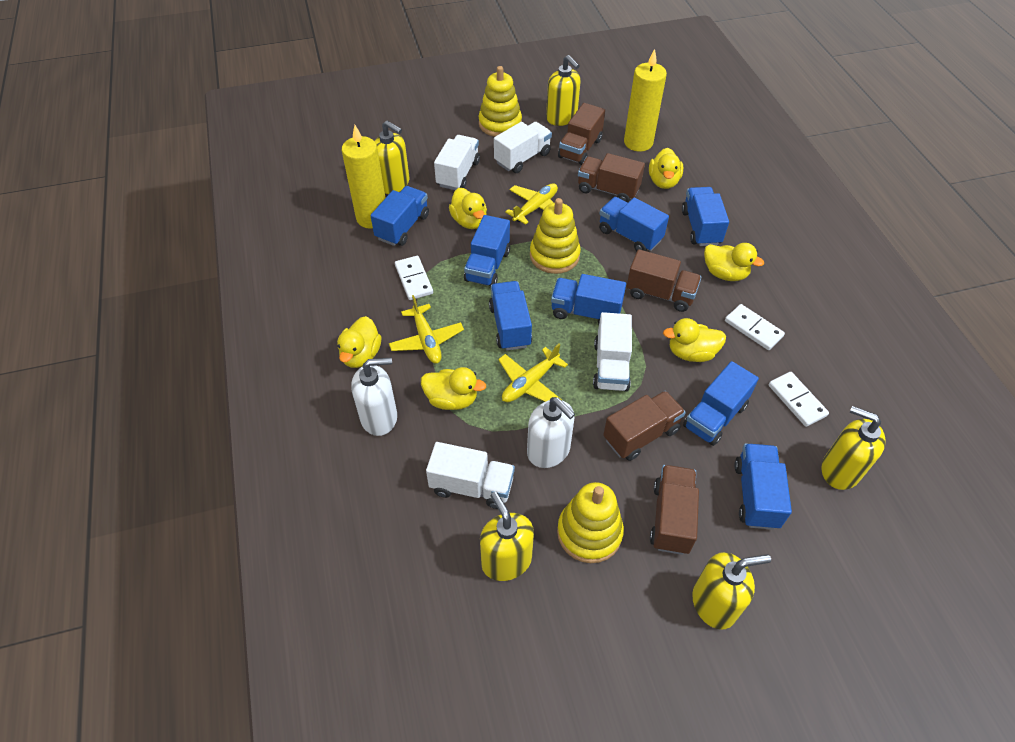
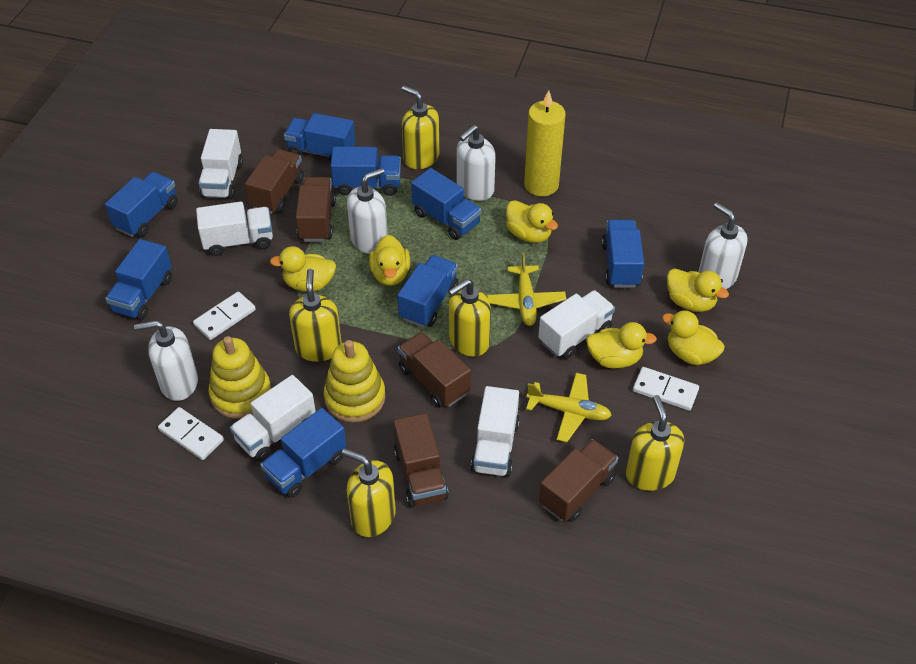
white soap dispenser: 2 -> 4
white truck: 4 -> 5
yellow candle: 2 -> 1
yellow plane: 3 -> 2
yellow stacking toy: 3 -> 2

